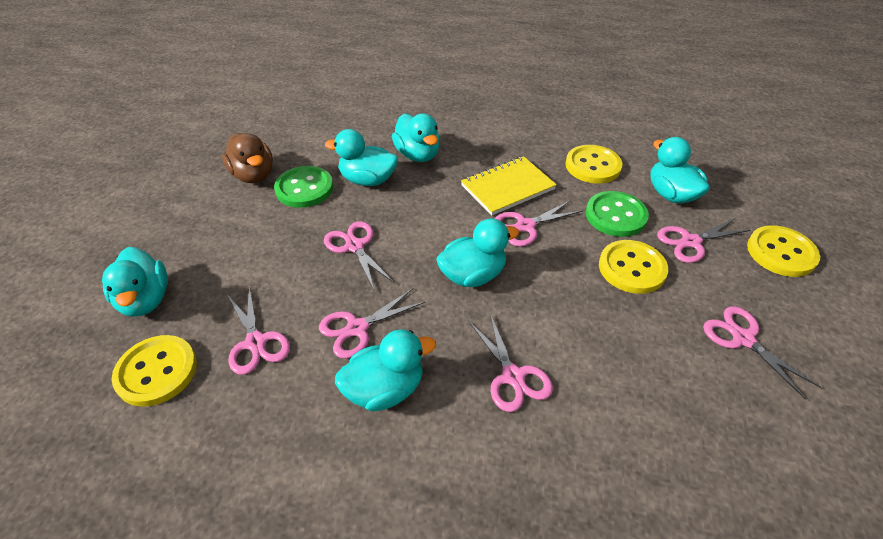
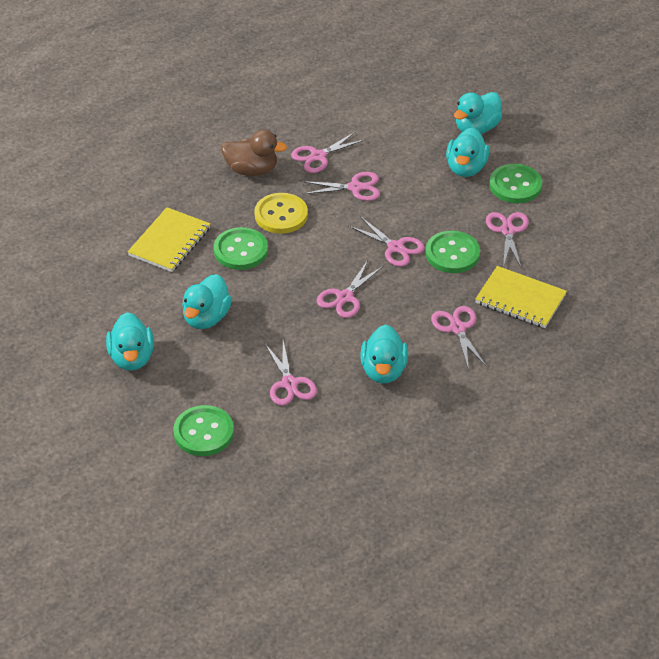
green button: 2 -> 4
turquoise duck: 6 -> 5
yellow button: 4 -> 1
yellow notebook: 1 -> 2

